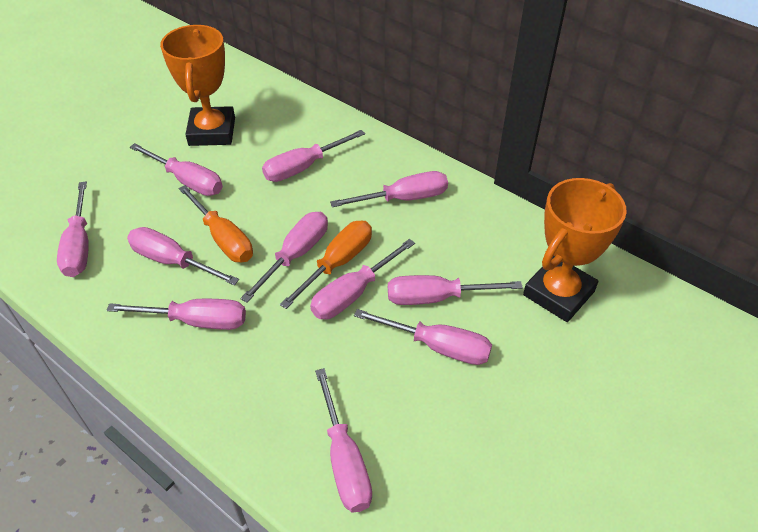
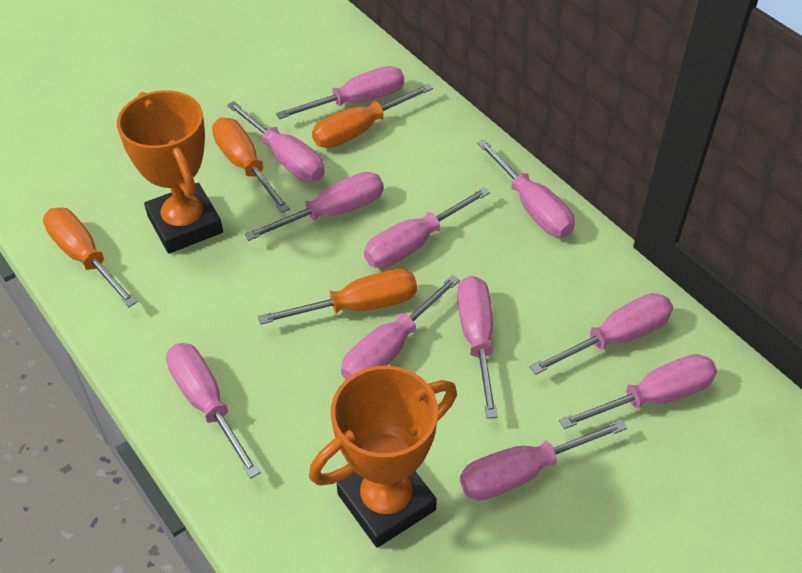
orange screwdriver: 2 -> 4

